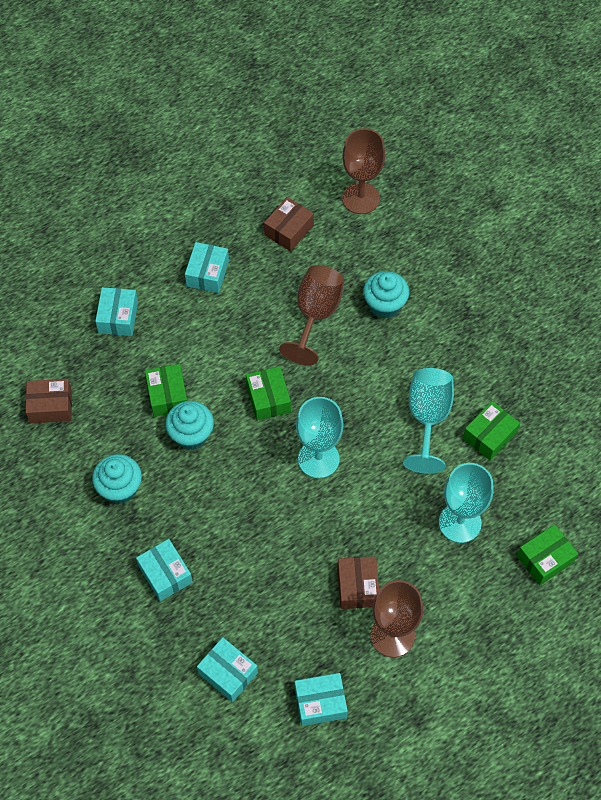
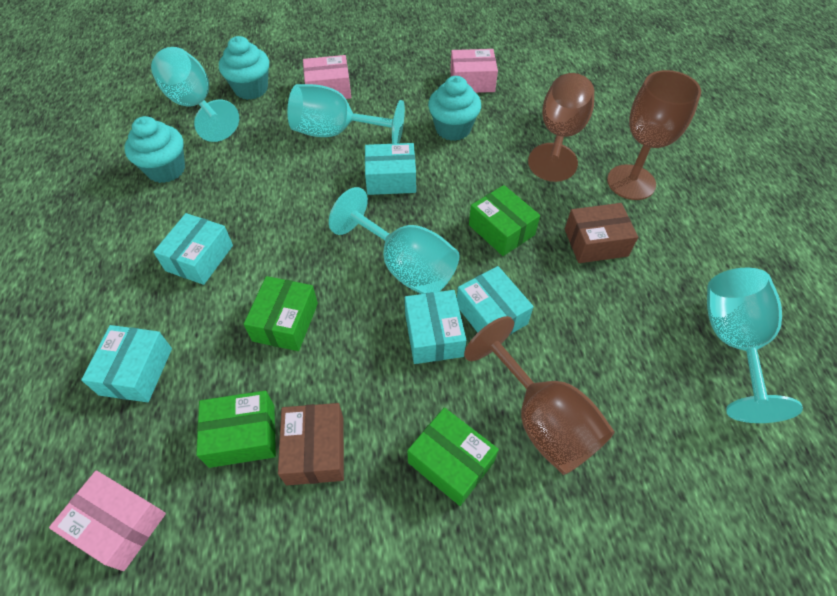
brown box: 3 -> 2
pink box: 0 -> 3
turquoise goblet: 3 -> 4

